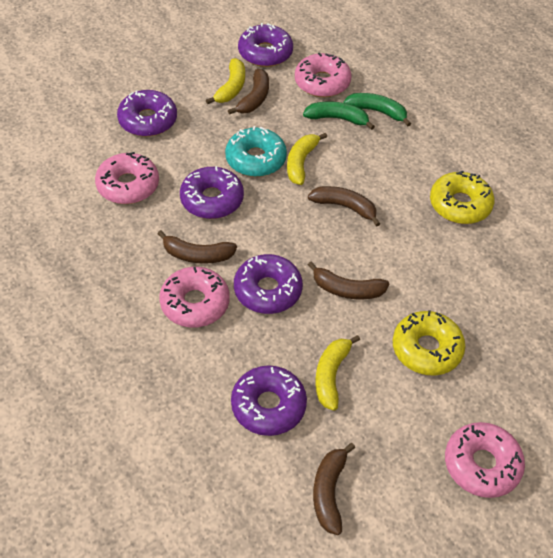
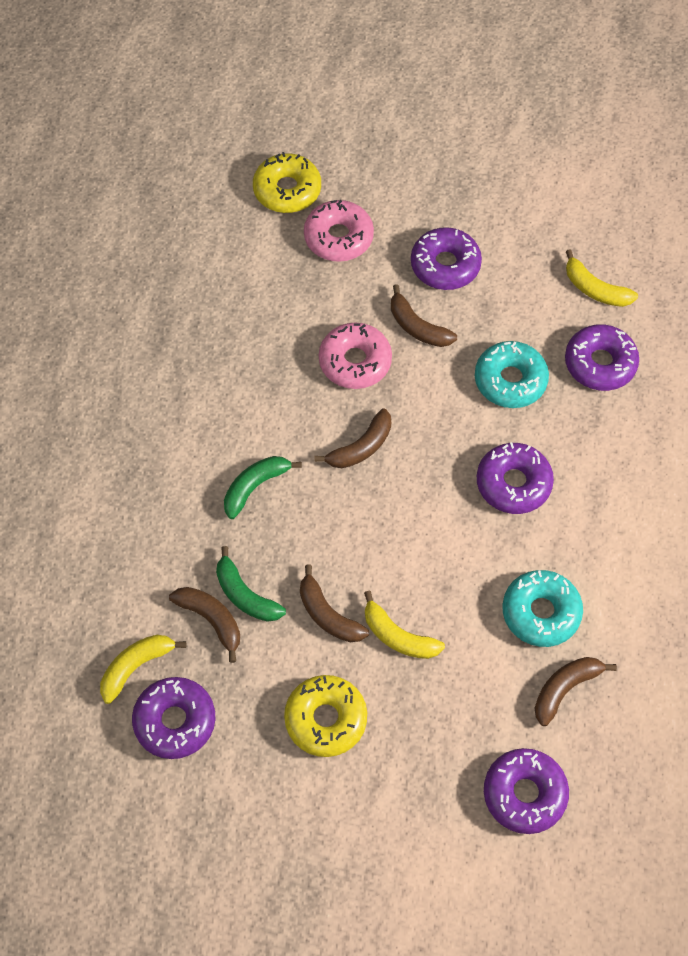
pink donut: 4 -> 2
turquoise donut: 1 -> 2

